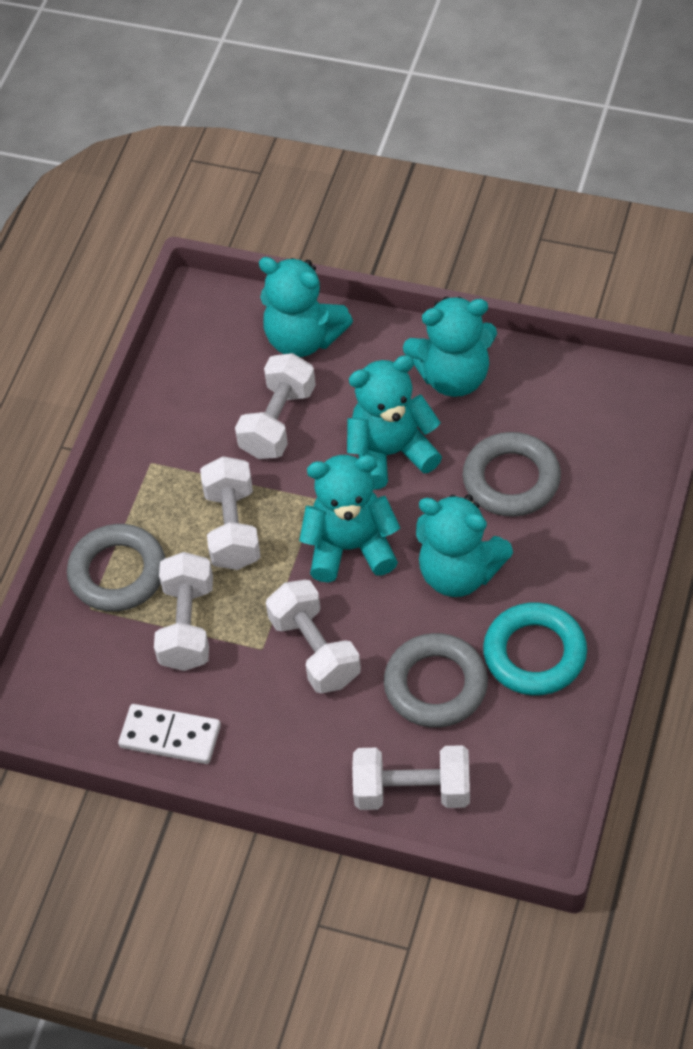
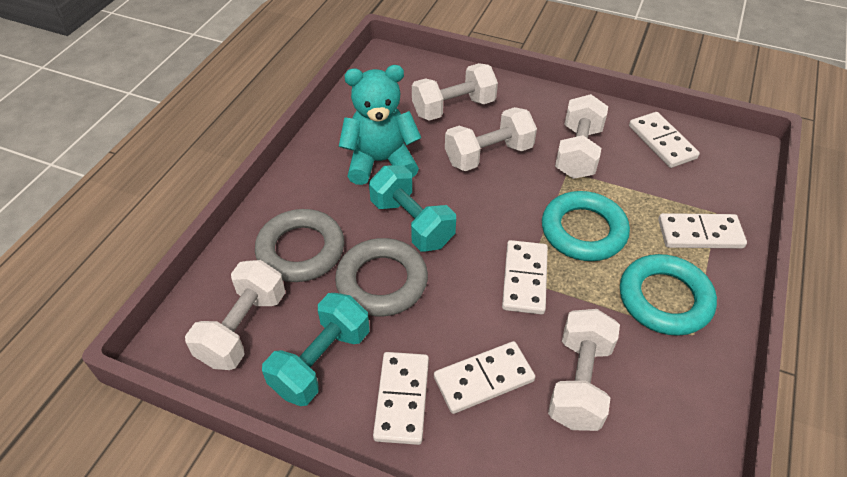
grey ring: 3 -> 2
turquoise dumbbell: 0 -> 2
turquoise ring: 1 -> 2
turquoise teddy bear: 5 -> 1
white domino: 1 -> 5

